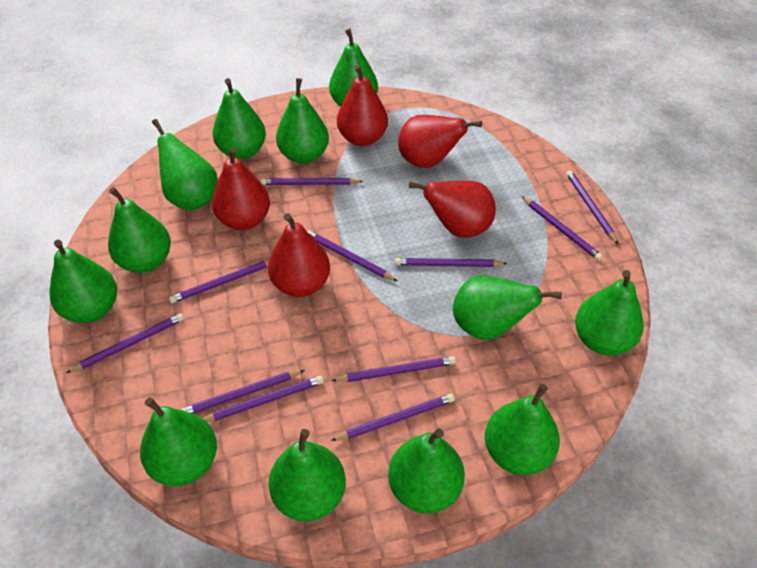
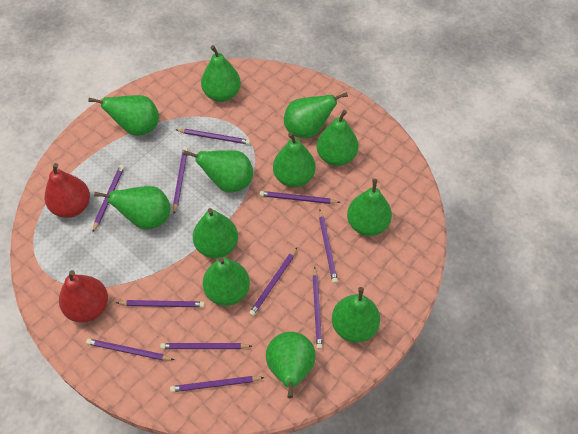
red pear: 5 -> 2

